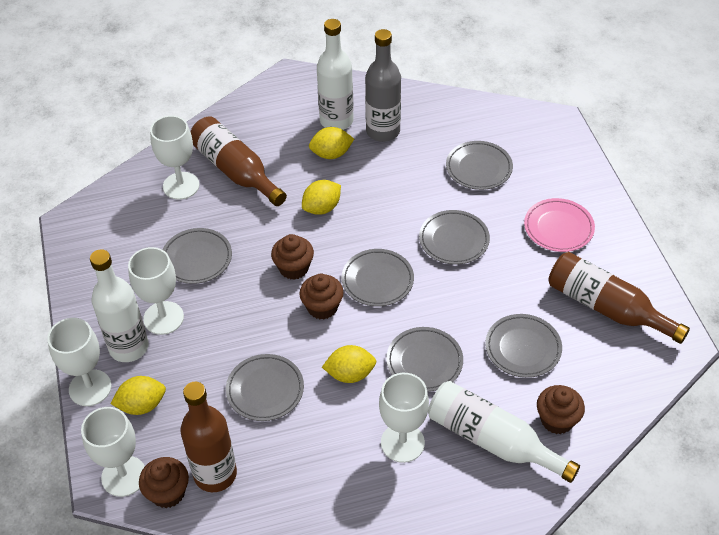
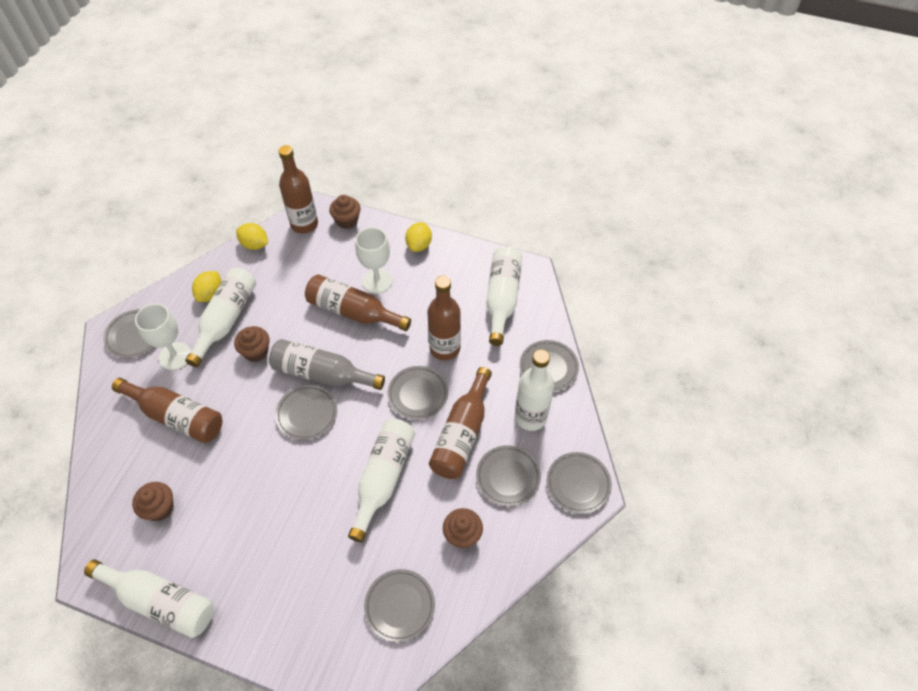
brown bottle: 3 -> 5
pink plate: 1 -> 0
white bottle: 3 -> 5
white goblet: 5 -> 2
yellow lemon: 4 -> 3

